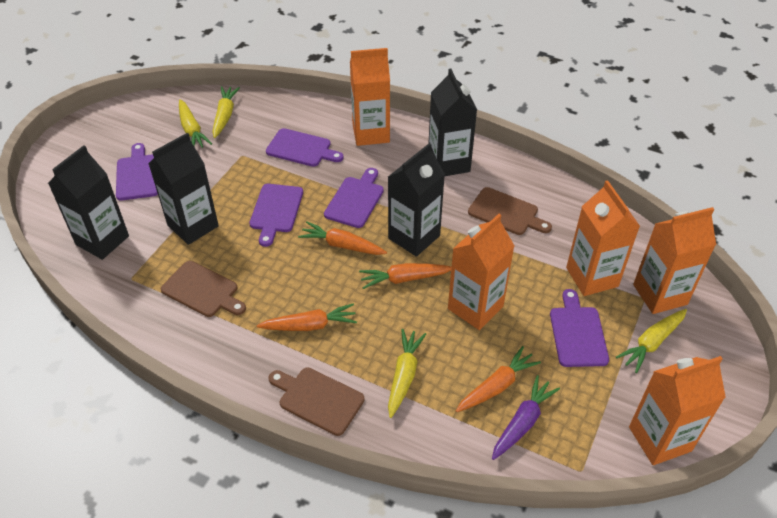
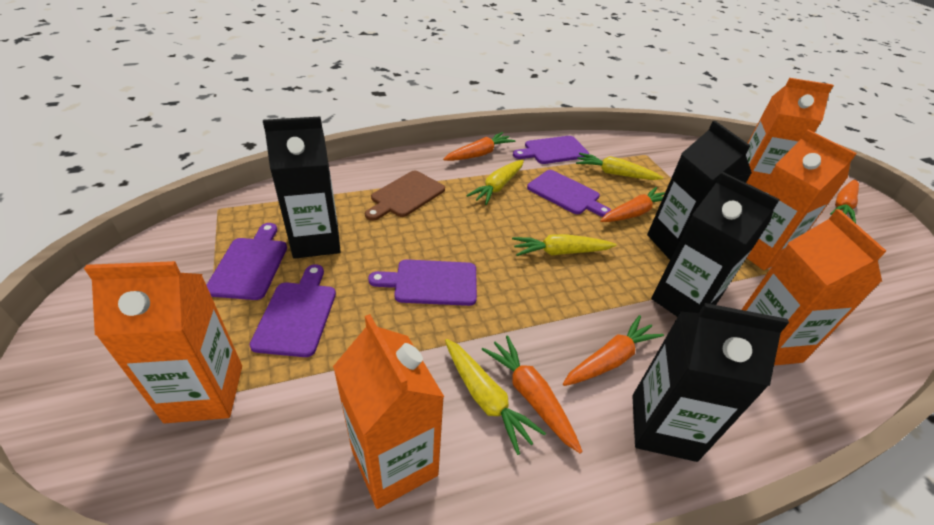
brown cutting board: 3 -> 1
orange carrot: 4 -> 5
purple carrot: 1 -> 0

